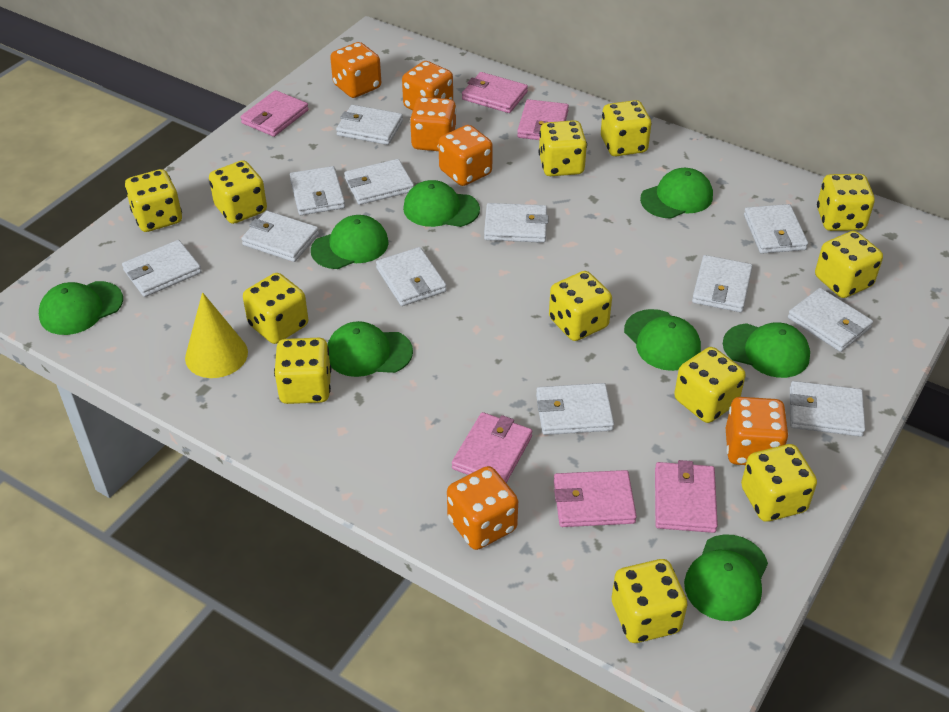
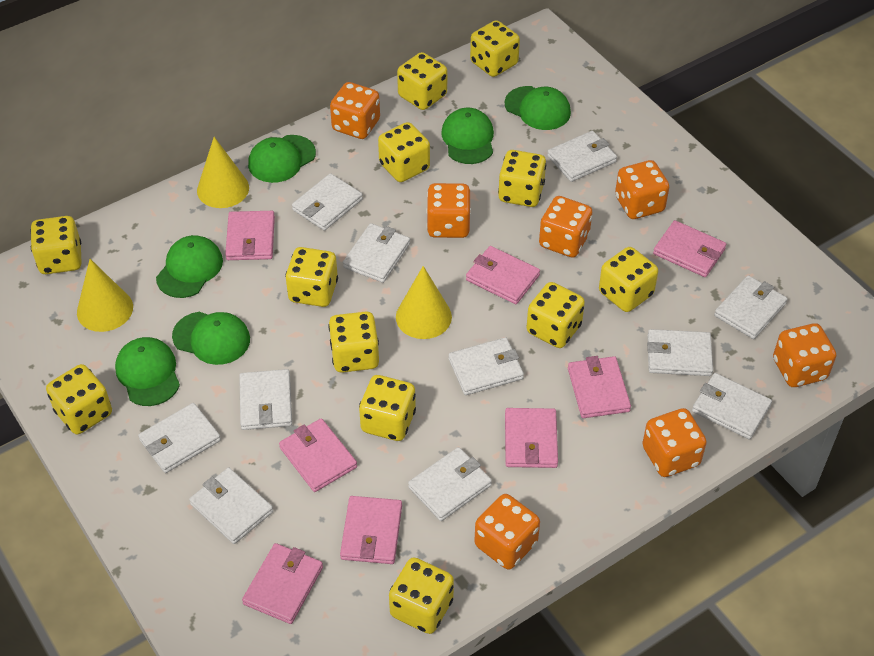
green cap: 8 -> 6
orange dice: 6 -> 7
pink wallet: 6 -> 8
white wallet: 12 -> 11
yellow cone: 1 -> 3

